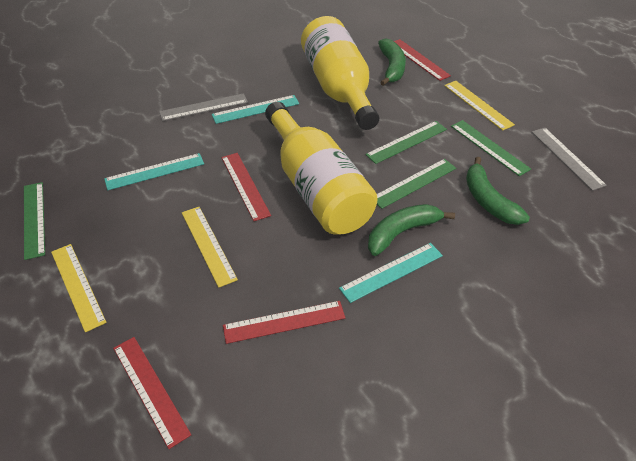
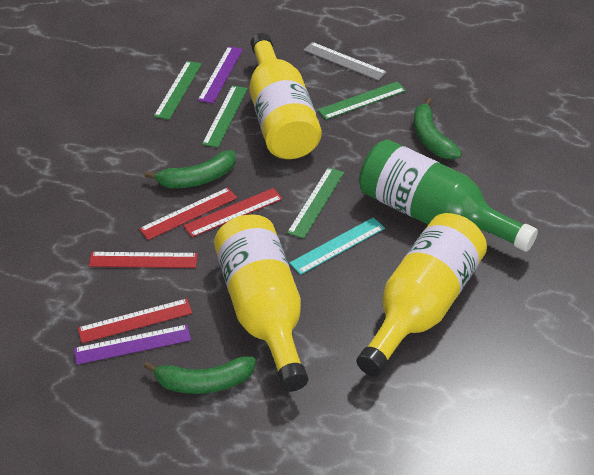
green bottle: 0 -> 1
grey ruler: 2 -> 1
purple ruler: 0 -> 2
turquoise ruler: 3 -> 1
yellow bottle: 2 -> 3
yellow ruler: 3 -> 0

